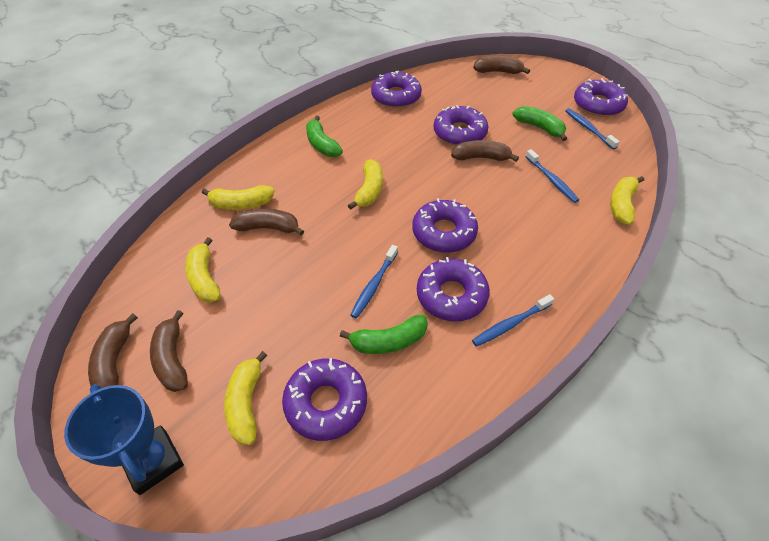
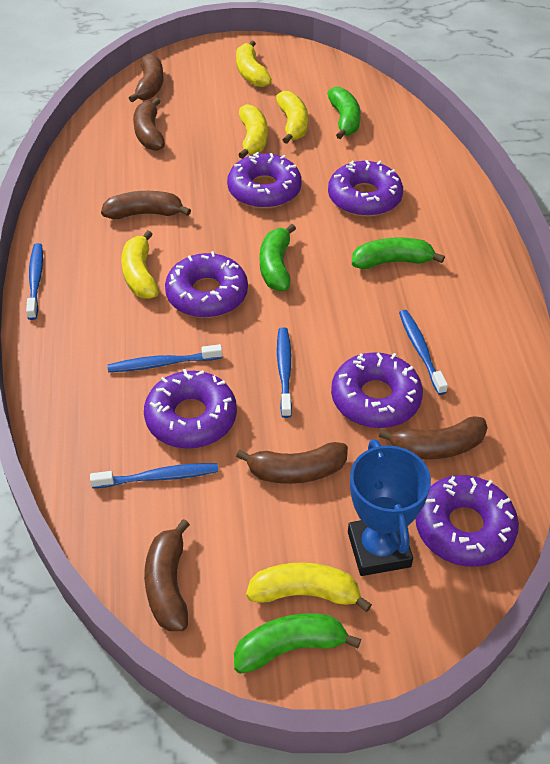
blue toothbrush: 4 -> 5
brown banana: 5 -> 6
green banana: 3 -> 4

